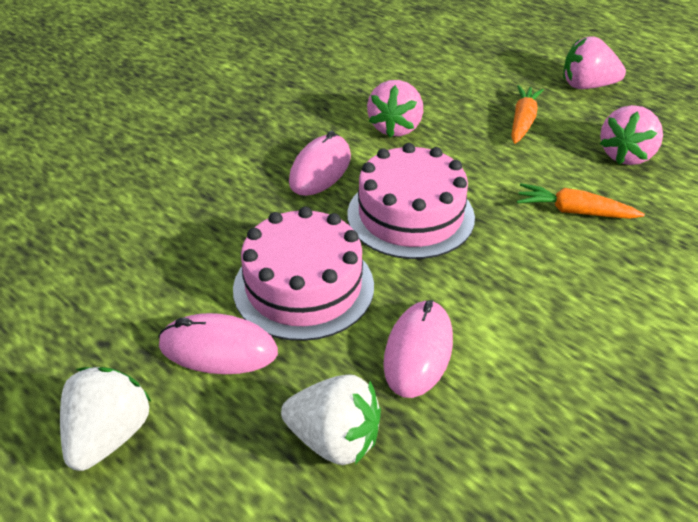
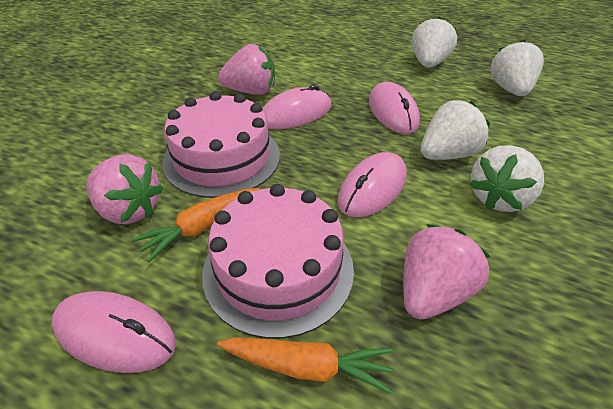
pink mouse: 3 -> 4
white strawberry: 2 -> 4

